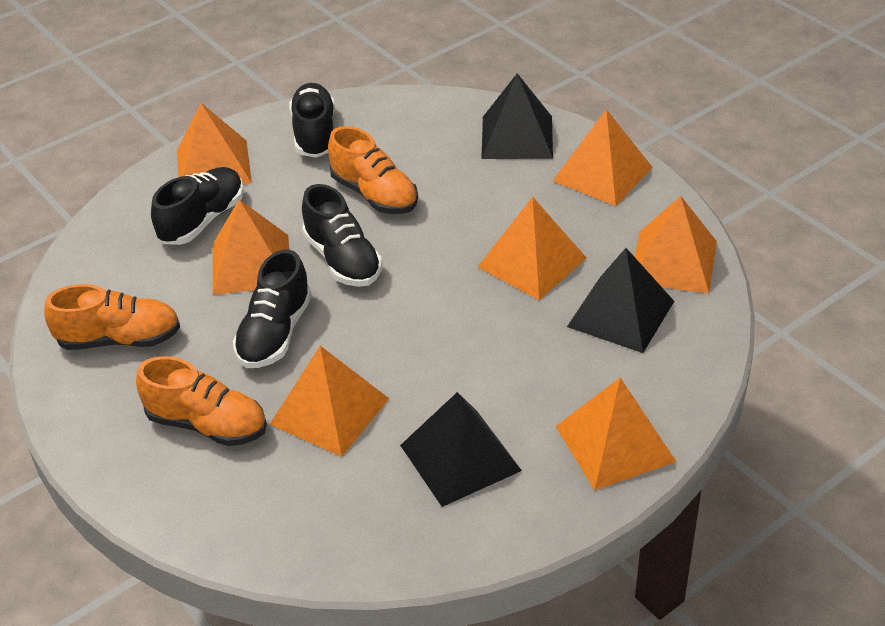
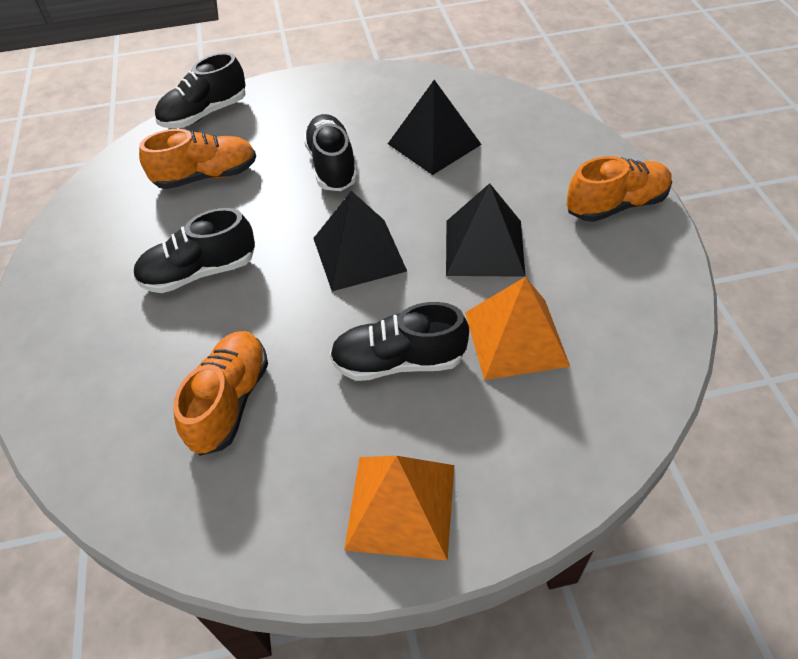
orange pyramid: 7 -> 2

